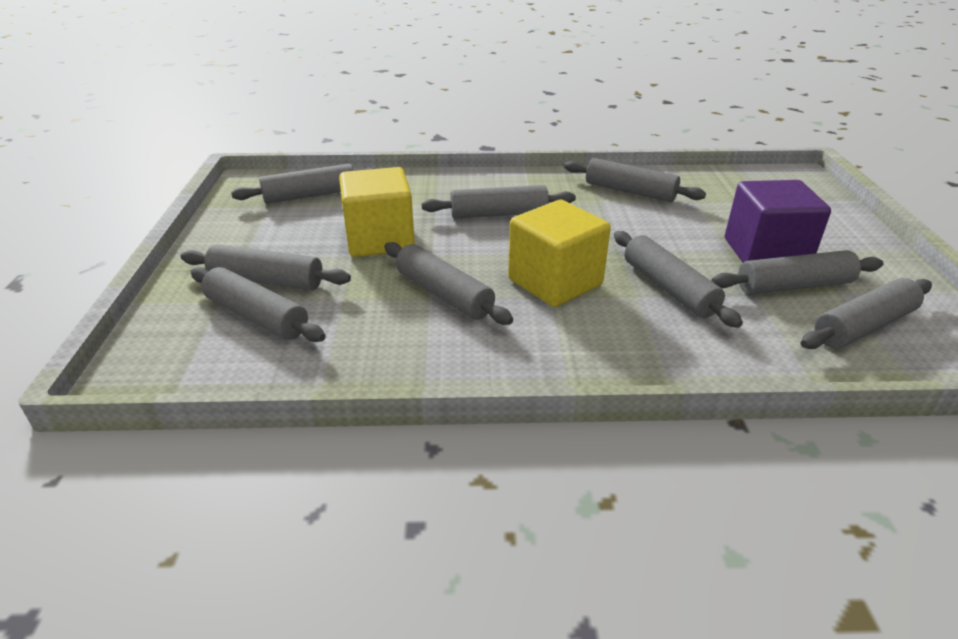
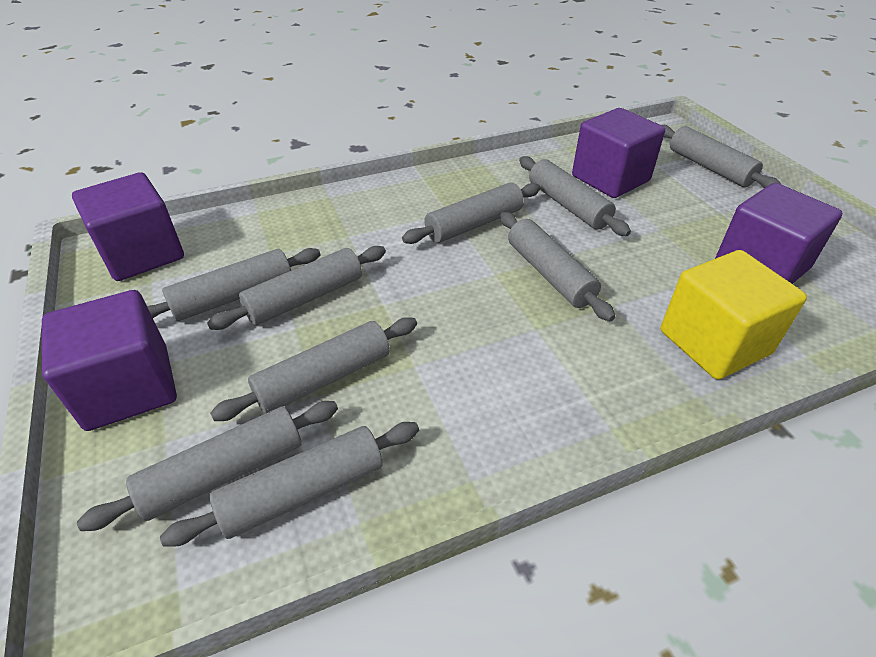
purple cube: 1 -> 4
yellow cube: 2 -> 1

